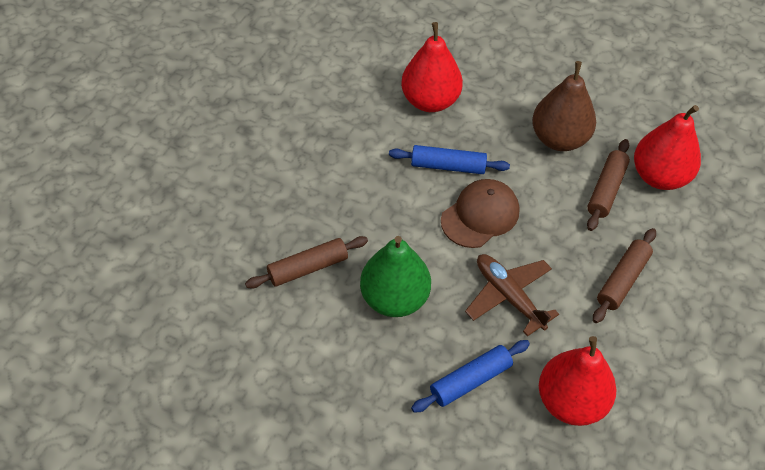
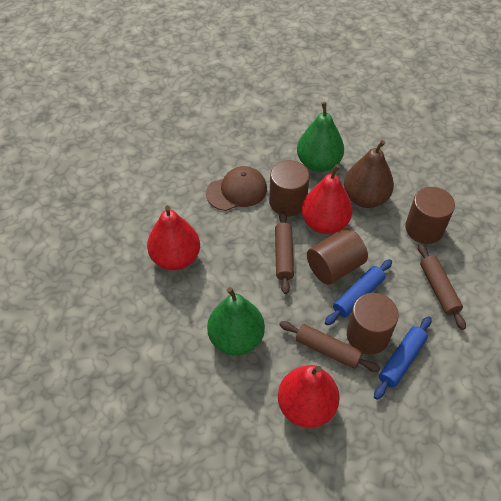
brown cylinder: 0 -> 4
brown plane: 1 -> 0
green pear: 1 -> 2

